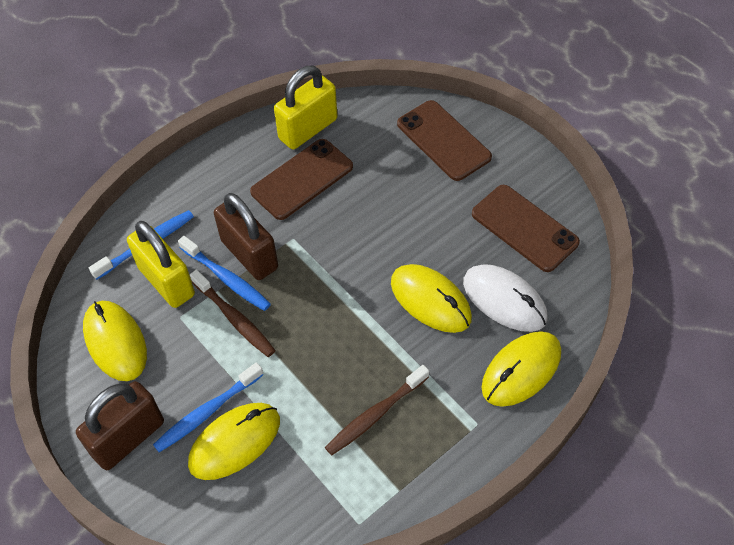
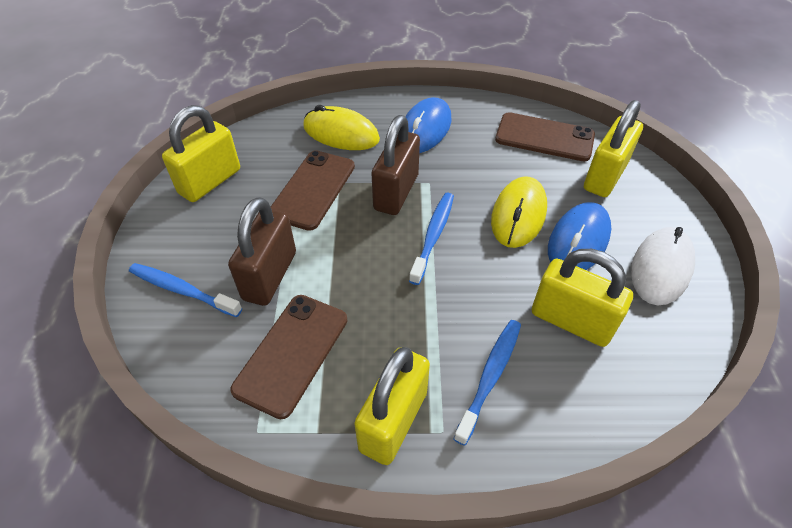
blue mouse: 0 -> 2
brown toothbrush: 2 -> 0
yellow mouse: 4 -> 2
yellow padlock: 2 -> 4

